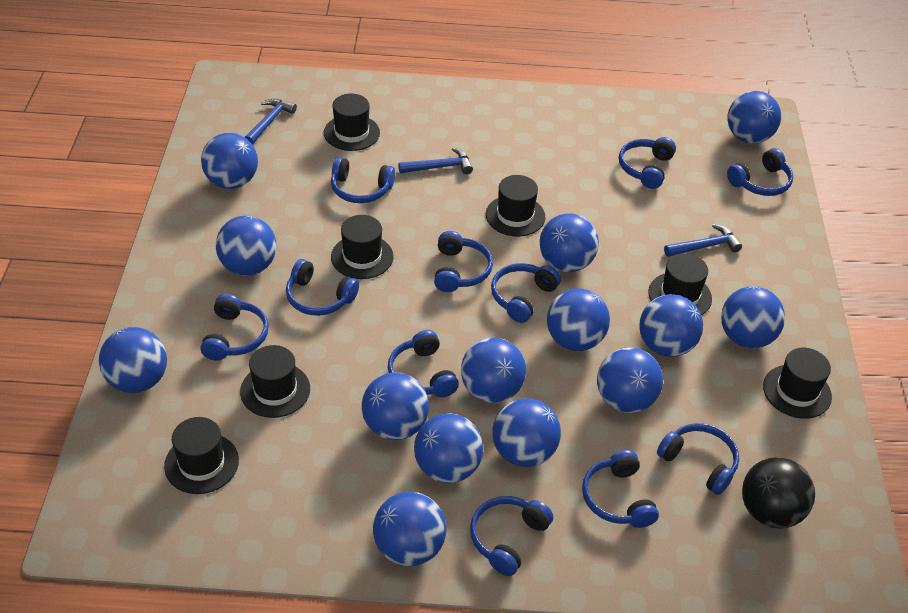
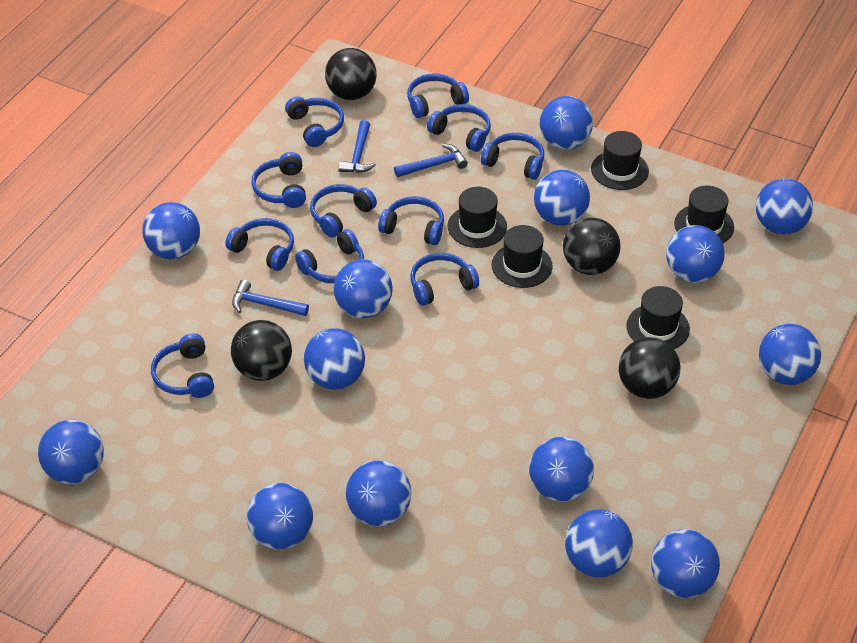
black ball: 1 -> 4
black hat: 7 -> 5

